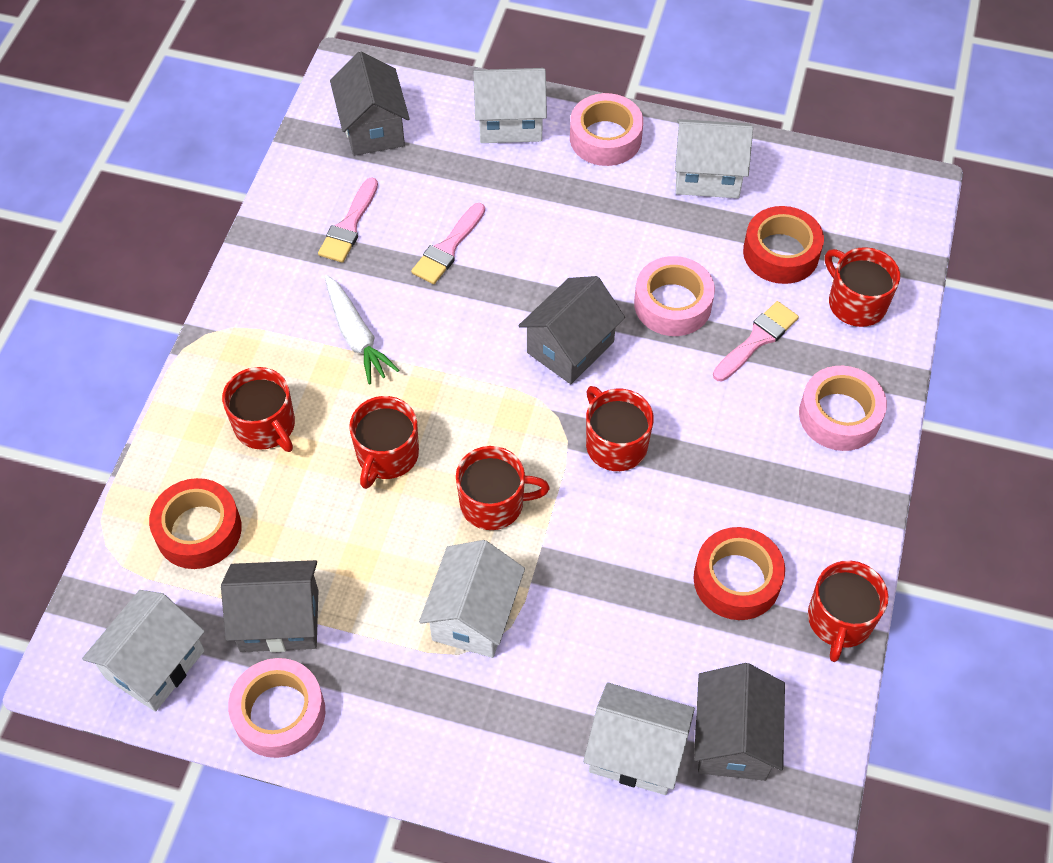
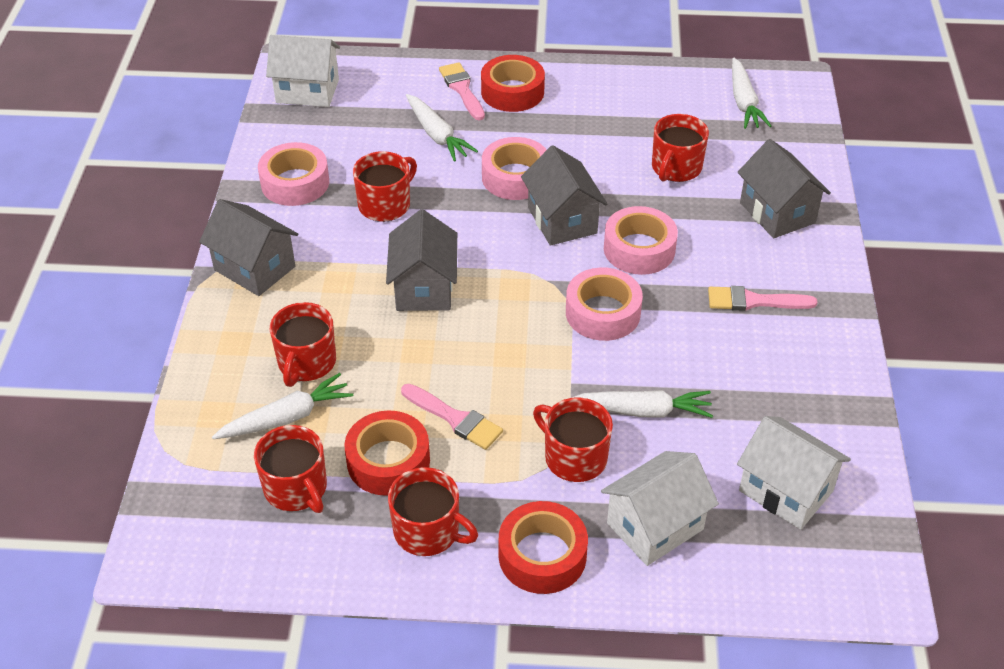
white carrot: 1 -> 4
white house: 5 -> 3

